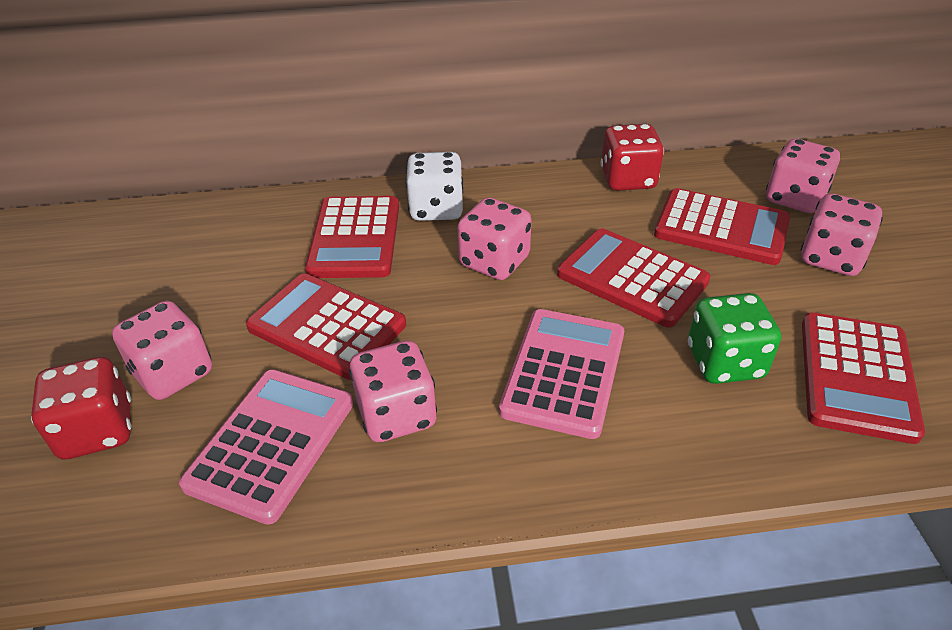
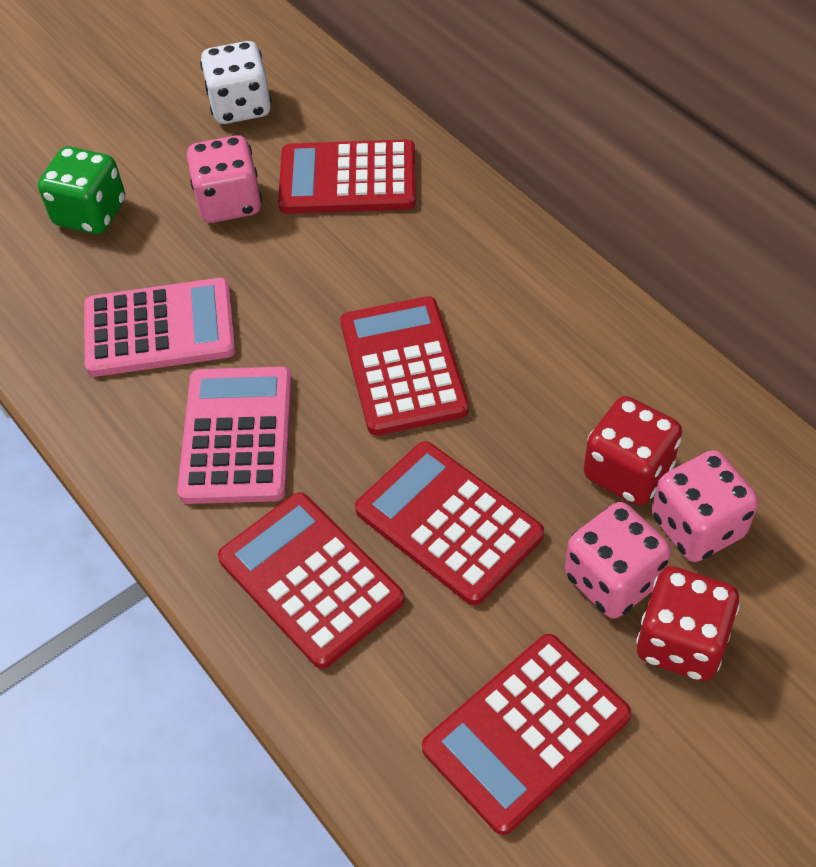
pink dice: 5 -> 3

